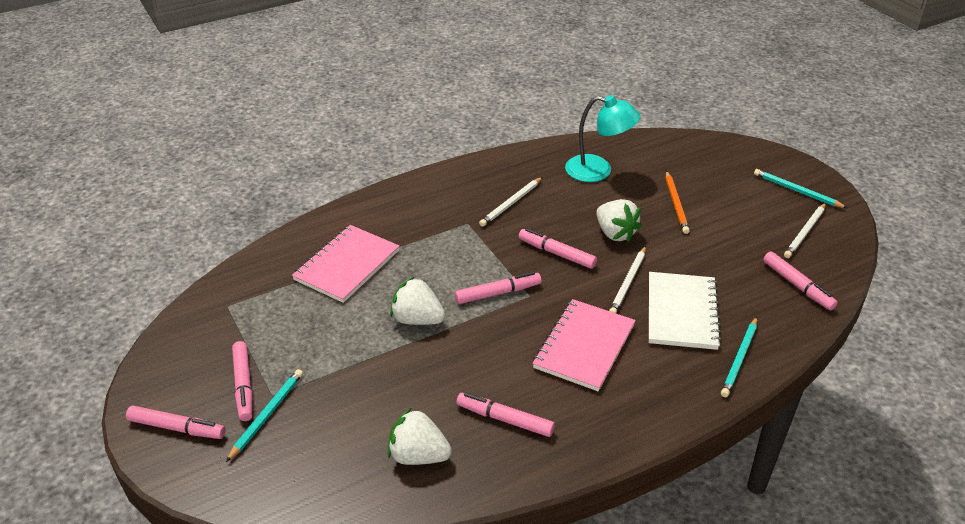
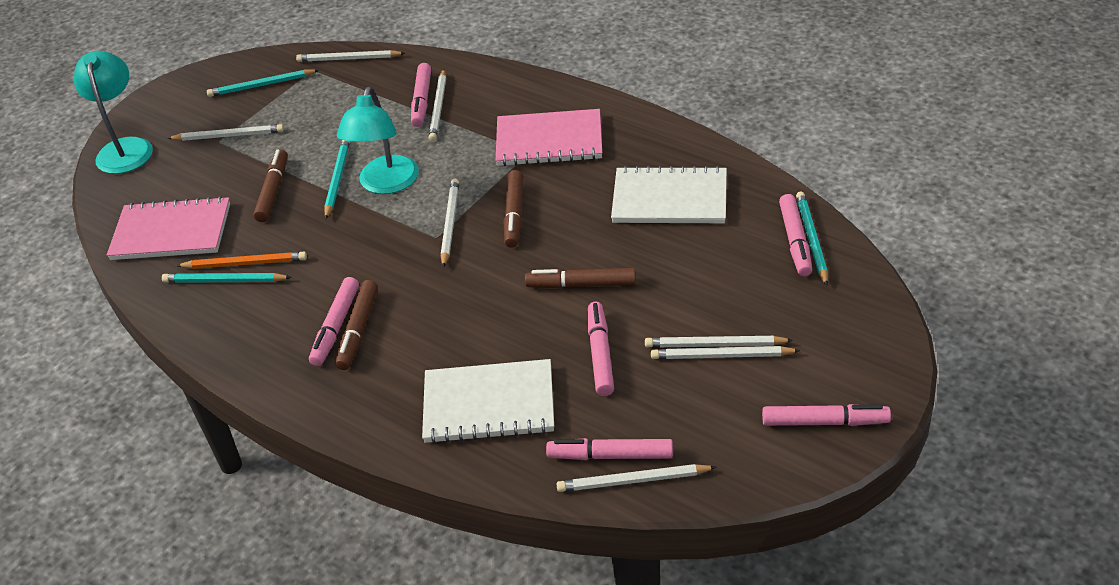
brown marker: 0 -> 4
turquoise lamp: 1 -> 2
turquoise pencil: 3 -> 4
white notebook: 1 -> 2
white pencil: 3 -> 7
white strawberry: 3 -> 0

